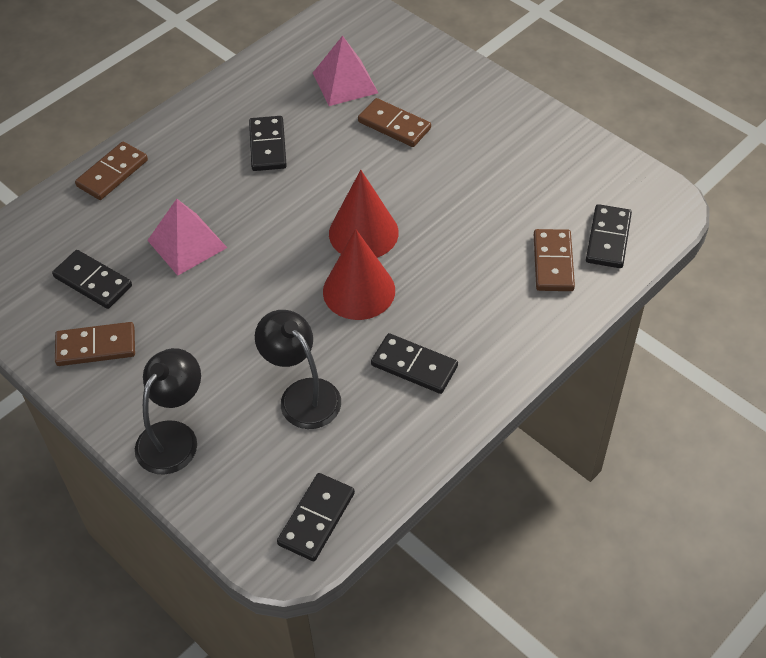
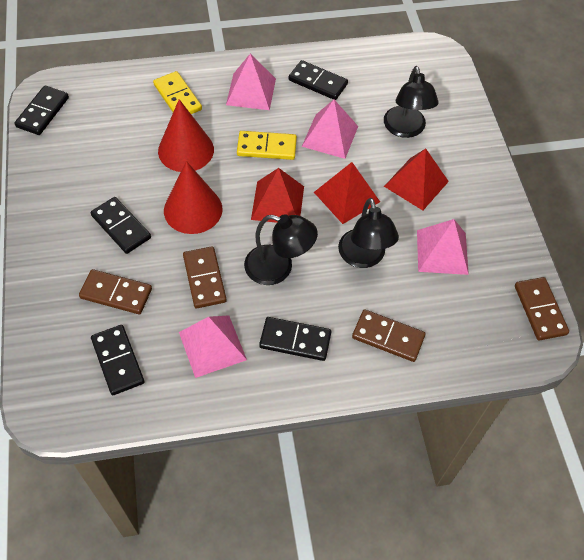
black lamp: 2 -> 3
pink pyramid: 2 -> 4
red pyramid: 0 -> 3
yellow domino: 0 -> 2

